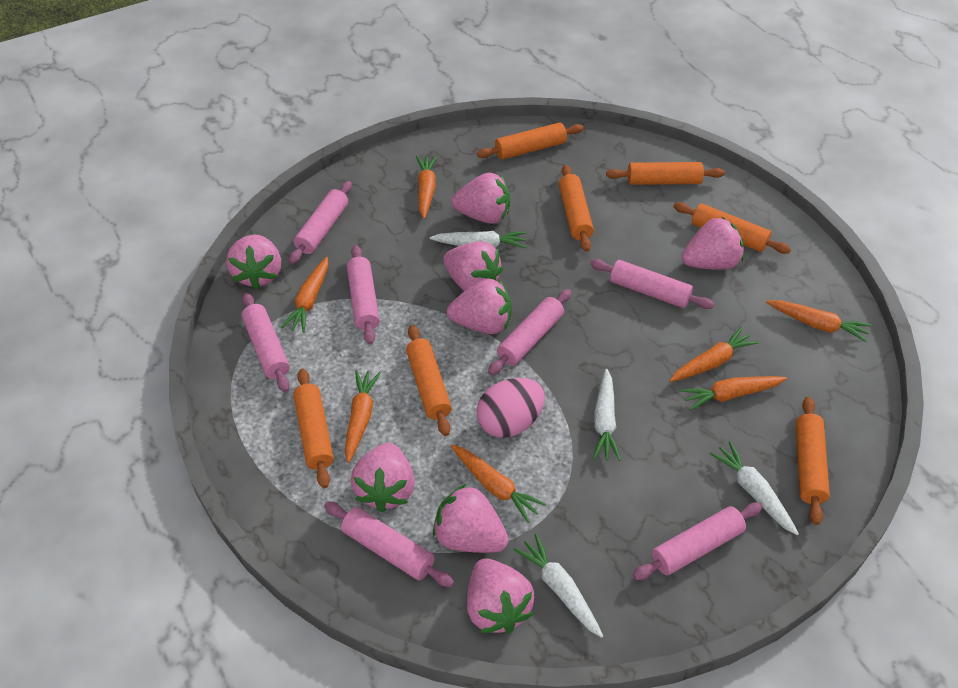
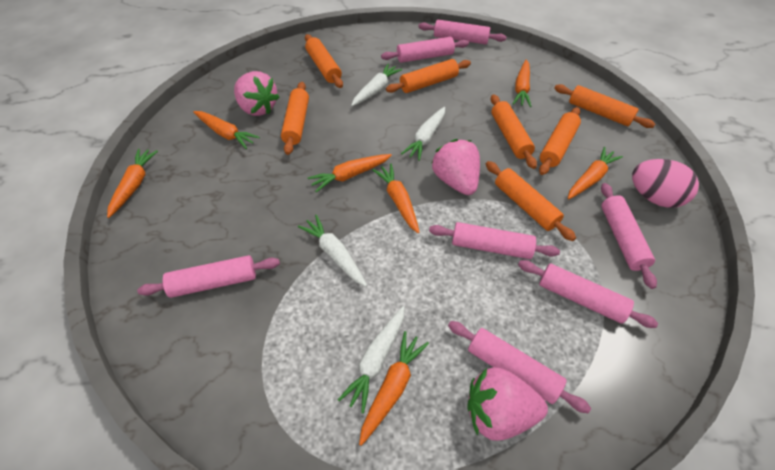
pink strawberry: 8 -> 3

